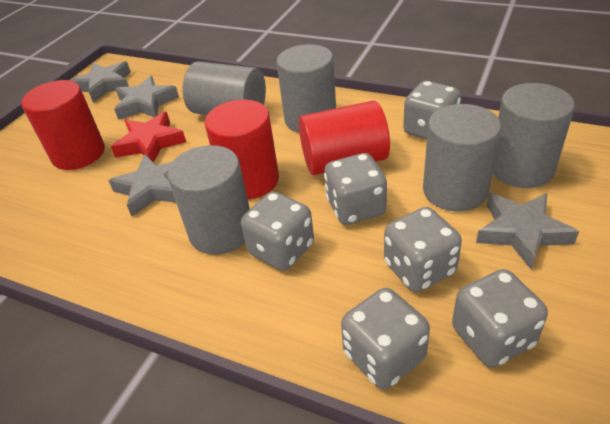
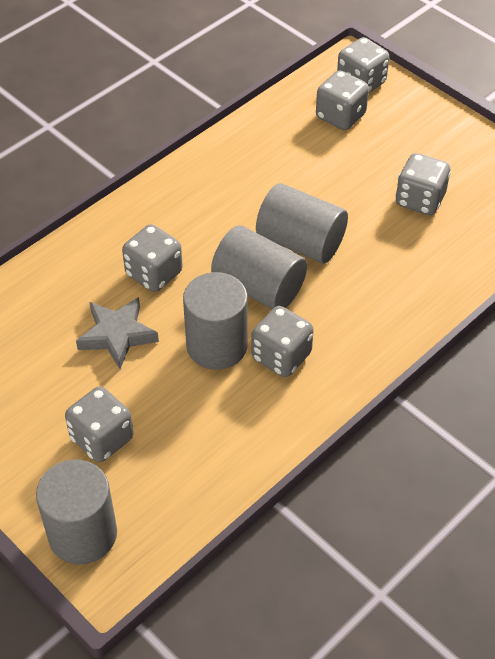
grey cylinder: 5 -> 4
grey star: 4 -> 1
red cylinder: 3 -> 0
red star: 1 -> 0

